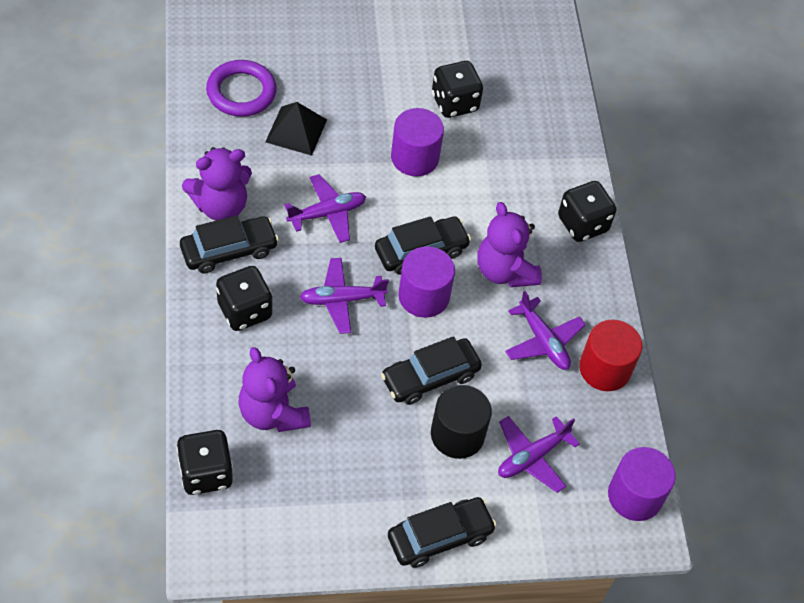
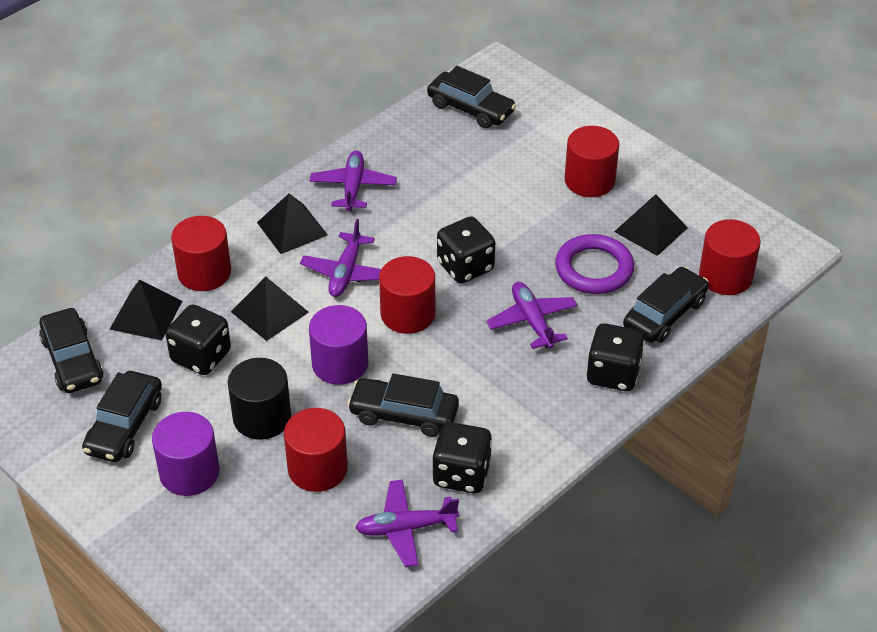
black car: 4 -> 5
black pyramid: 1 -> 4
purple cylinder: 3 -> 2
purple teddy bear: 3 -> 0
red cylinder: 1 -> 5

